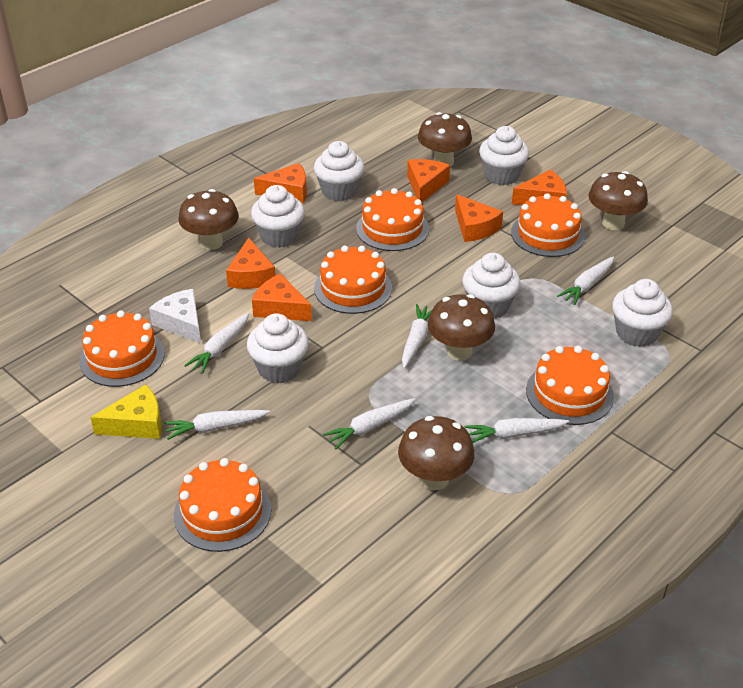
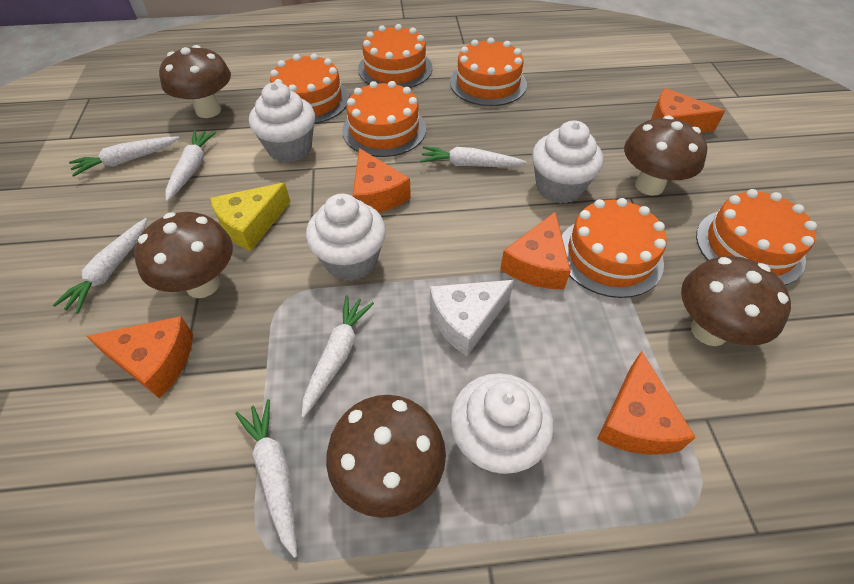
orange cheese: 6 -> 5
white cupcake: 6 -> 4

